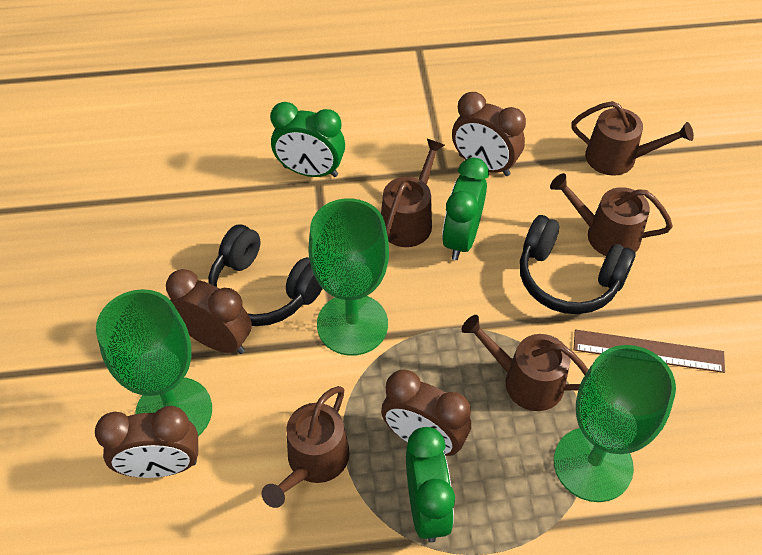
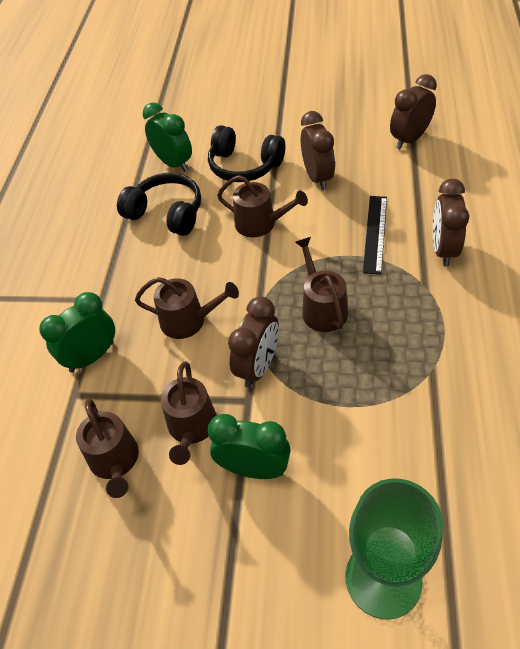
black ruler: 0 -> 1
brown ruler: 1 -> 0
green goblet: 3 -> 1

